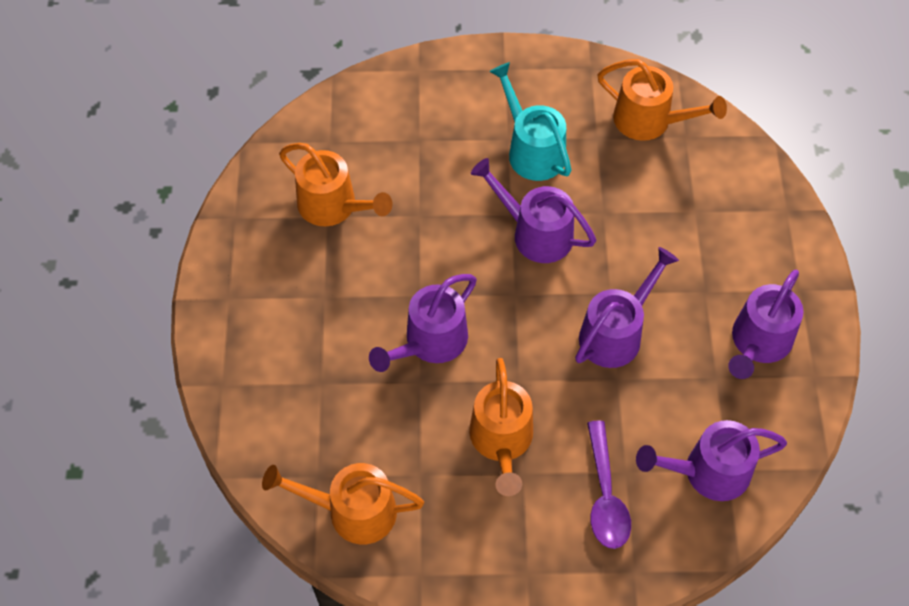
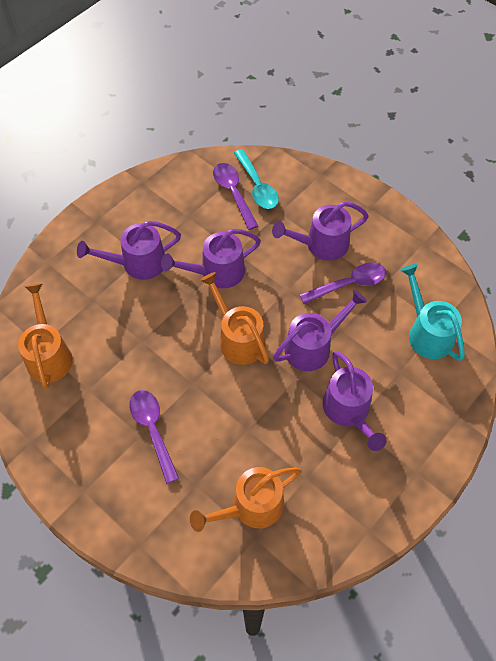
orange watering can: 4 -> 3
purple spoon: 1 -> 3
turquoise spoon: 0 -> 1

